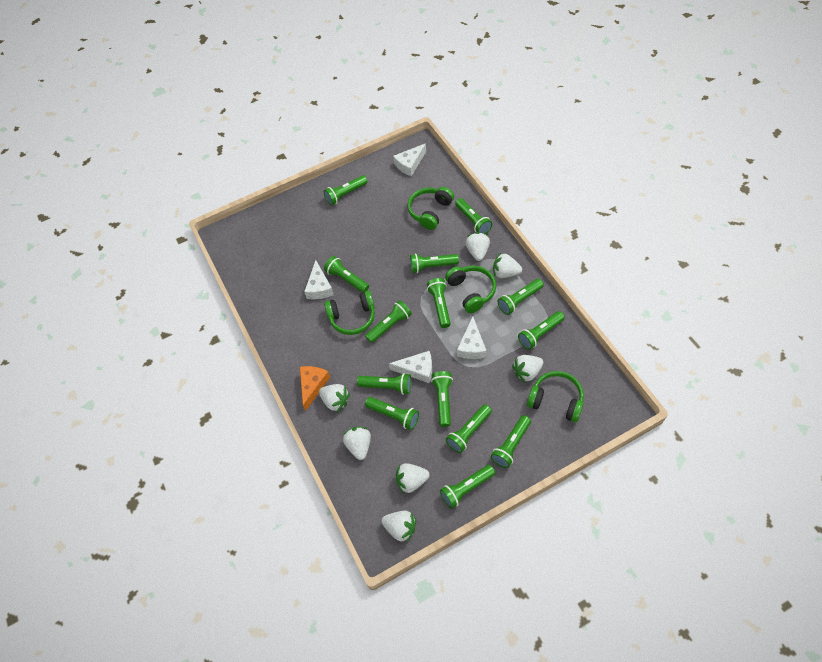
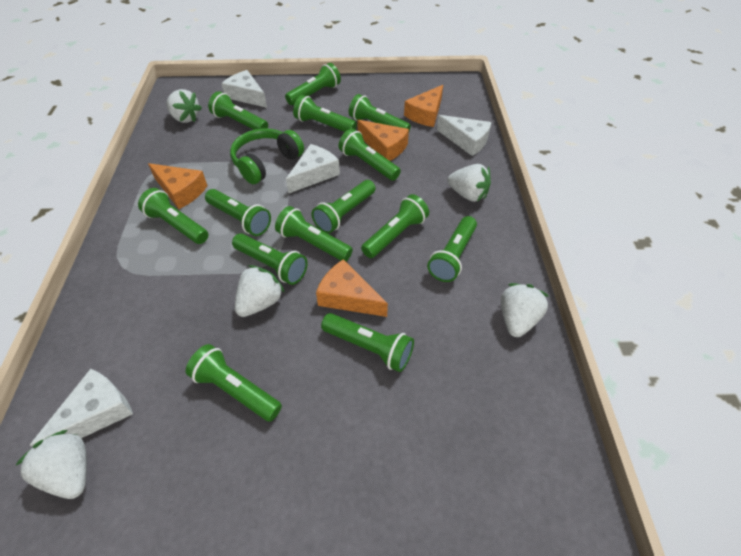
green headphones: 4 -> 1
orange cheese: 1 -> 4
white strawberry: 7 -> 5

